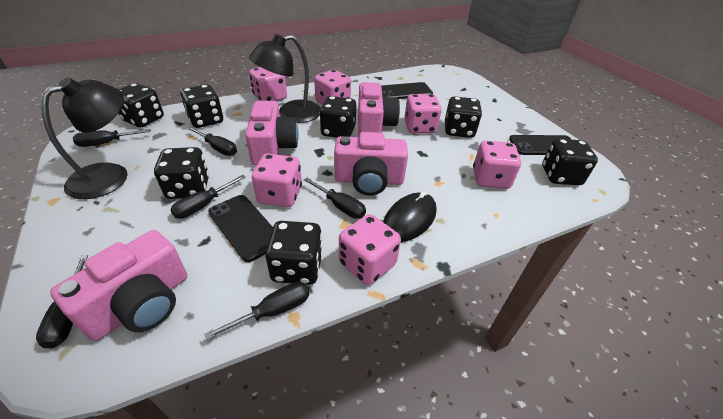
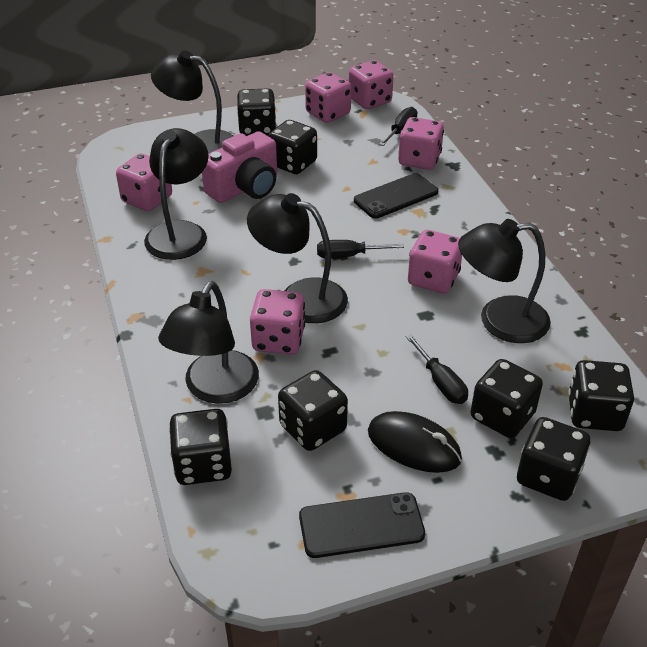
black lamp: 2 -> 5
black phone: 3 -> 2
black screwdriver: 6 -> 3
pink camera: 4 -> 1

